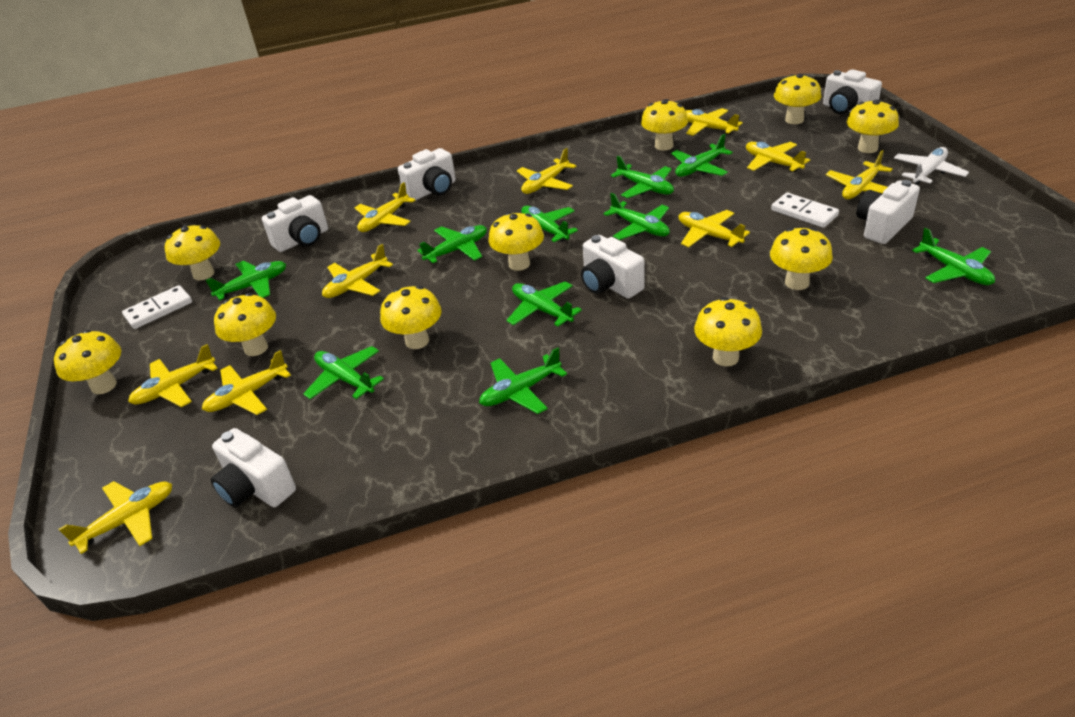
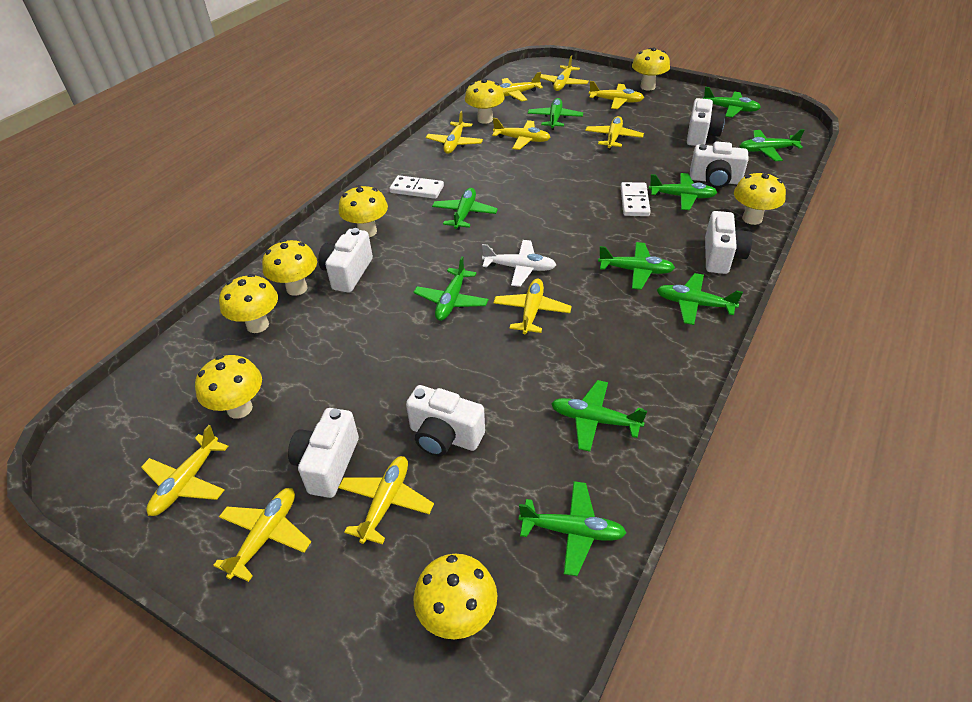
yellow mushroom: 10 -> 8

